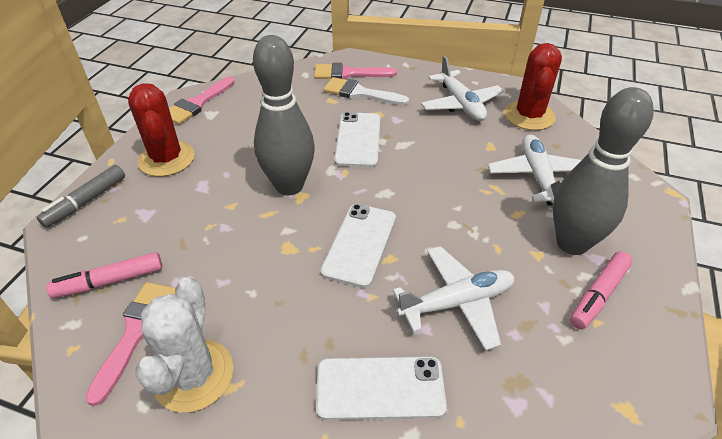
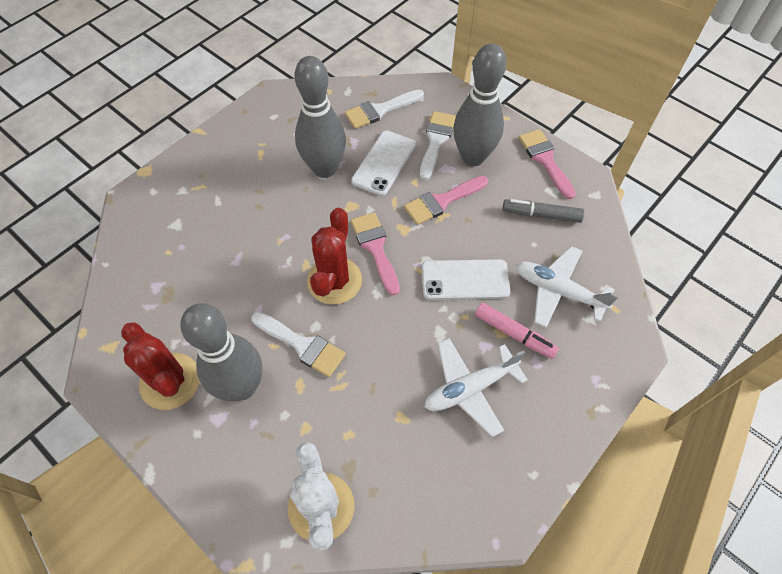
grey bowling pin: 2 -> 3
pink marker: 2 -> 1
white brush: 1 -> 3
white phone: 3 -> 2
white plane: 3 -> 2

